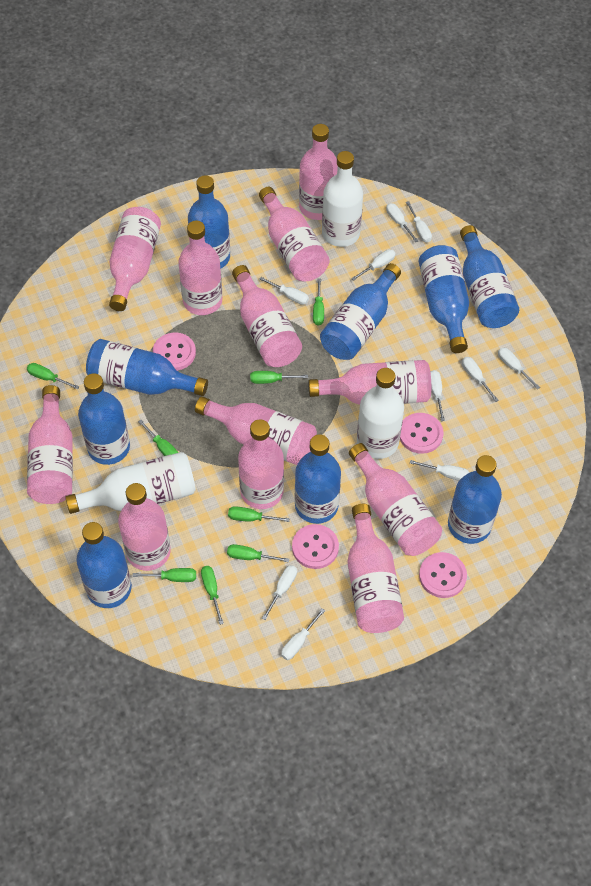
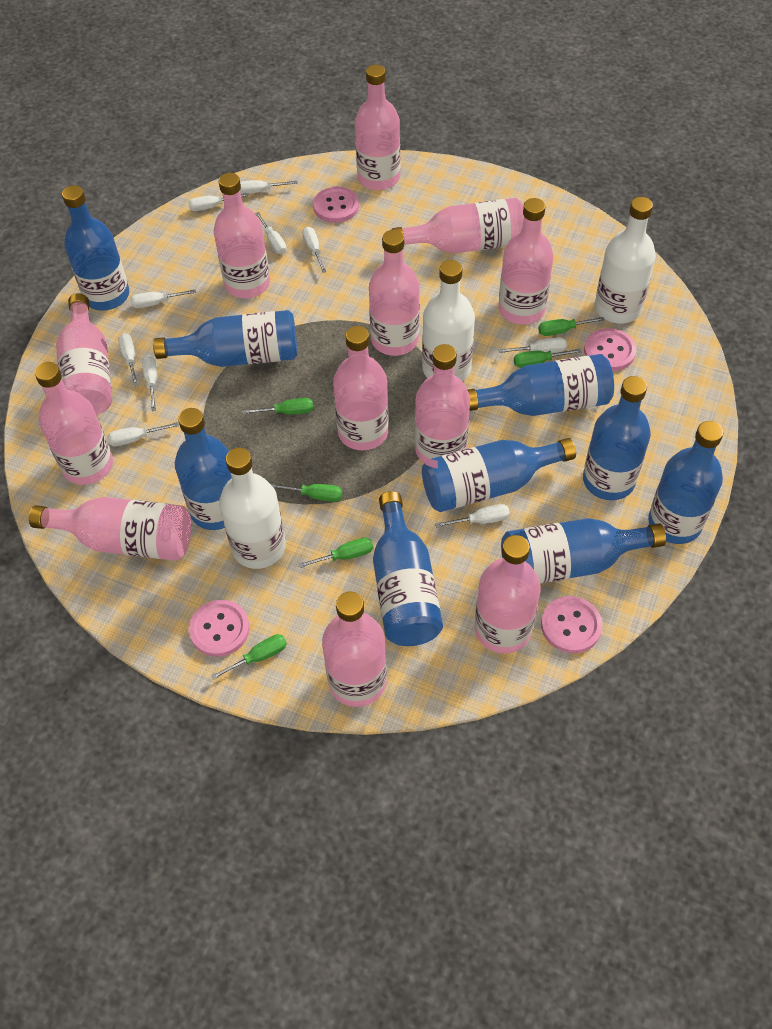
green screwdriver: 8 -> 6

